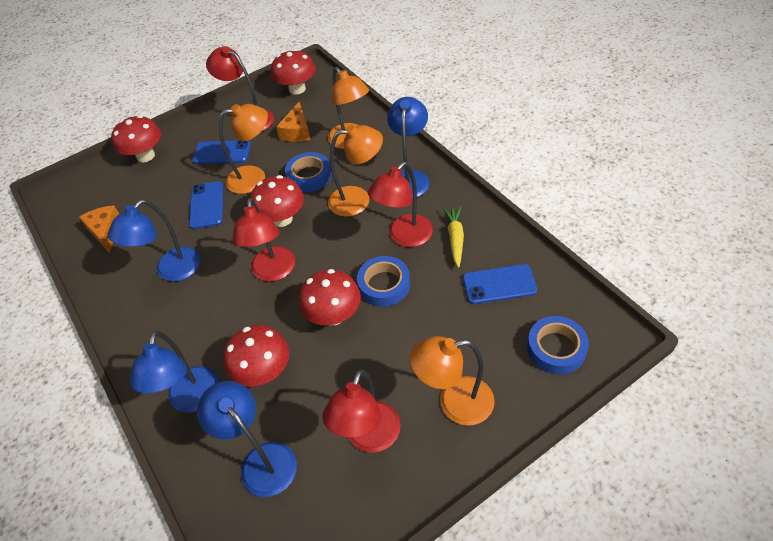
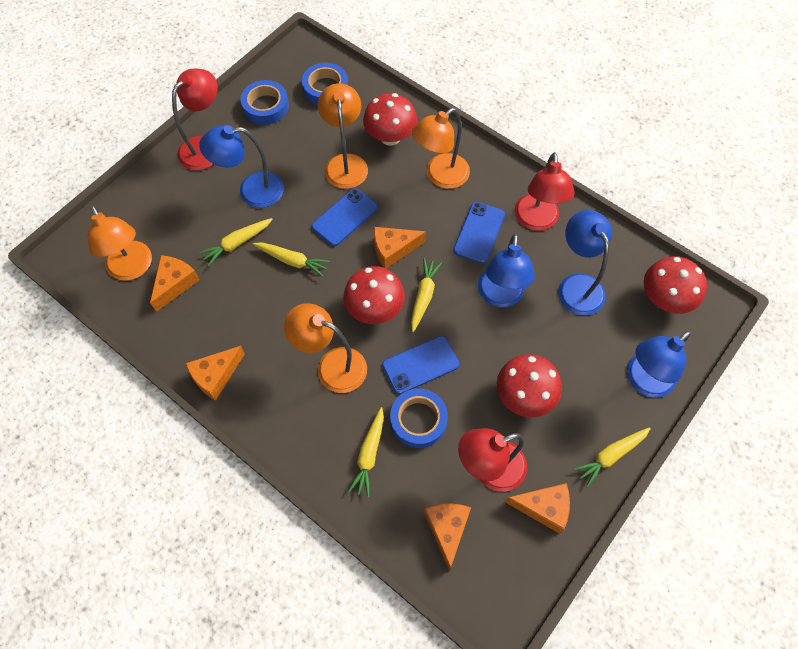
orange cheese: 2 -> 5
red lamp: 4 -> 3
red mushroom: 5 -> 4
yellow carrot: 1 -> 5

